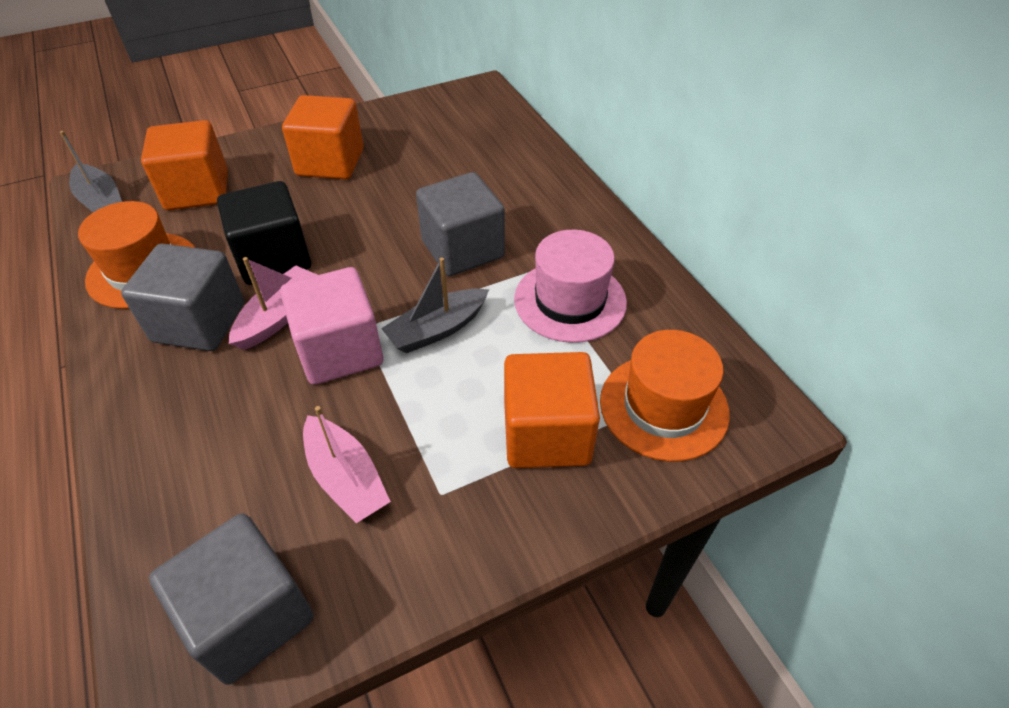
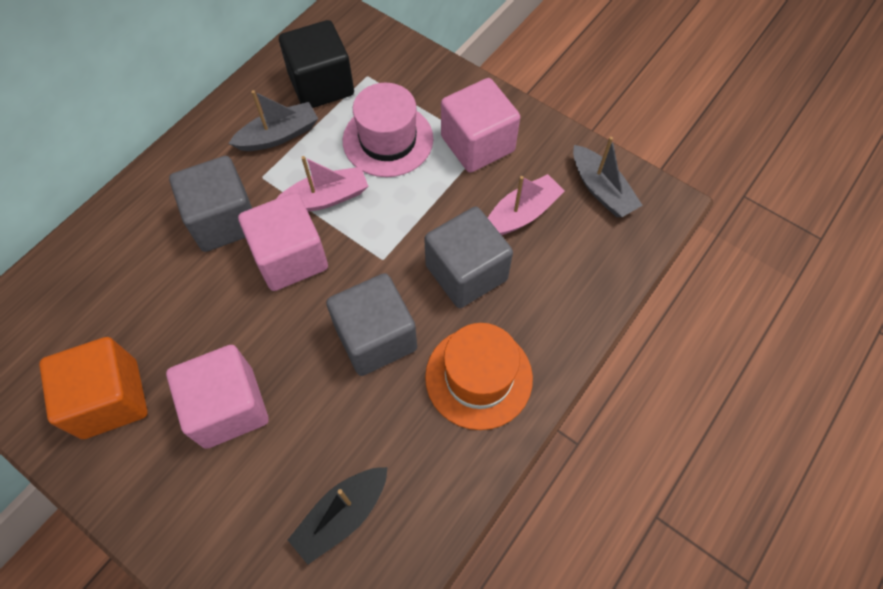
black boat: 0 -> 1
orange cube: 3 -> 1
orange hat: 2 -> 1
pink cube: 1 -> 3

